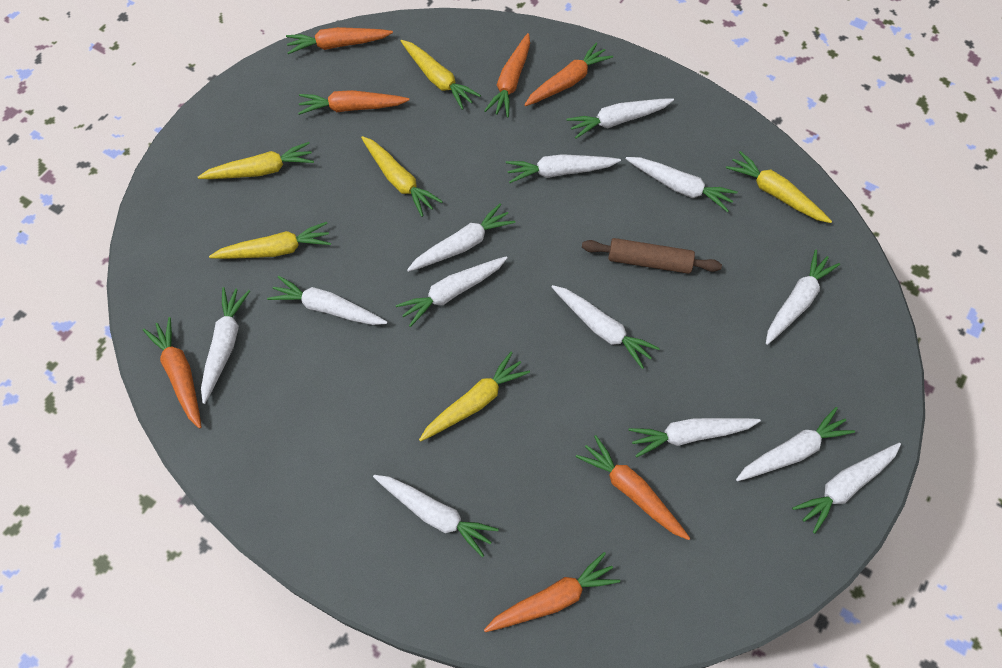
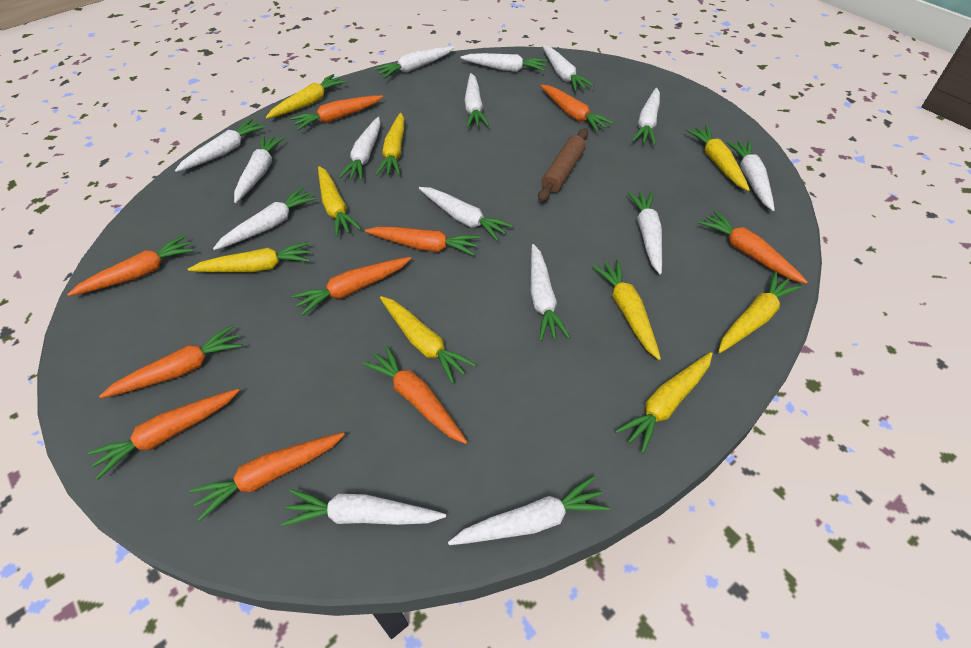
orange carrot: 7 -> 10
white carrot: 13 -> 15
yellow carrot: 6 -> 9

